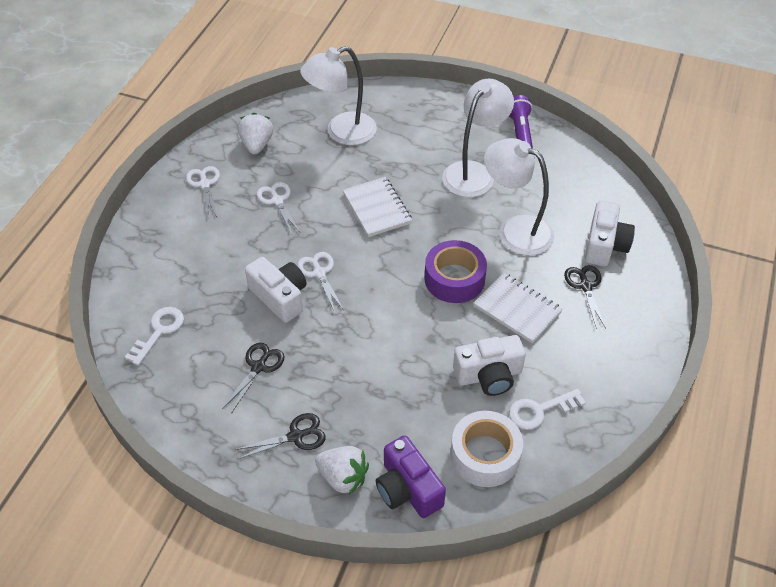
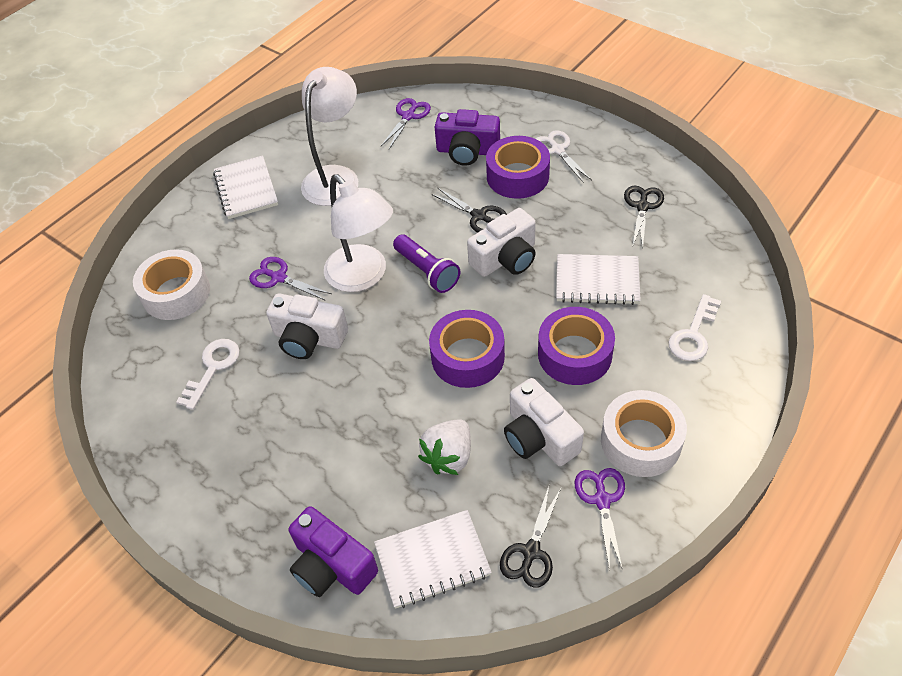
purple camera: 1 -> 2
purple scissors: 0 -> 3
purple tape: 1 -> 3
white lamp: 3 -> 2
white notebook: 2 -> 3
white scissors: 3 -> 1
white strawberry: 2 -> 1
white tape: 1 -> 2

